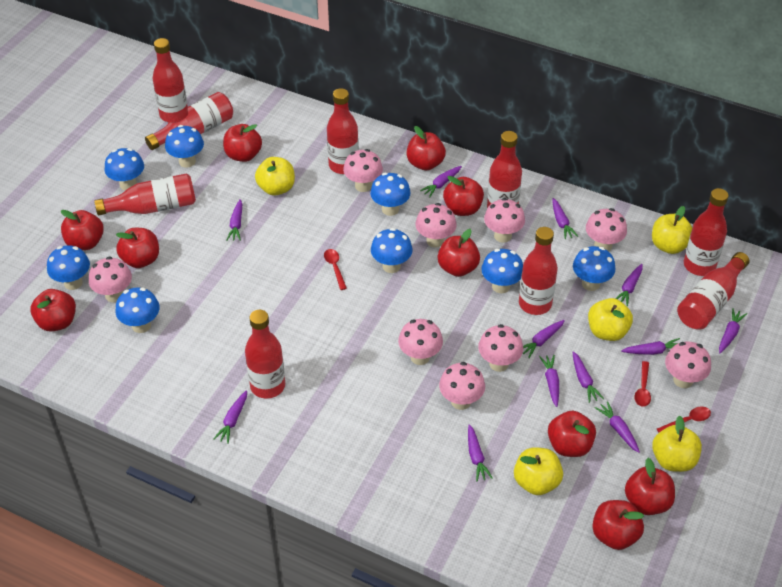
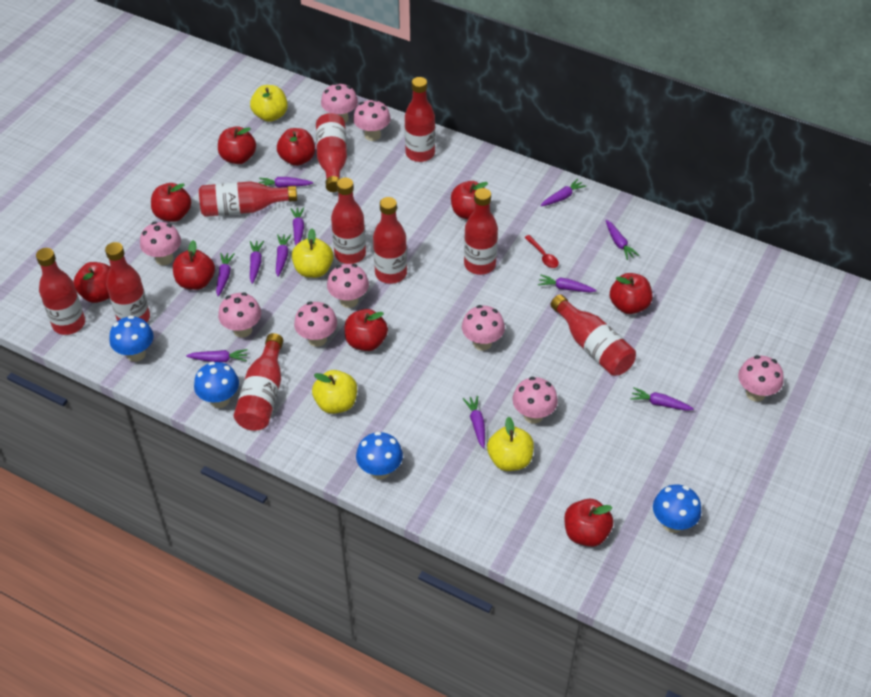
blue mushroom: 8 -> 4
purple carrot: 12 -> 11
red apple: 10 -> 9
red bottle: 9 -> 10
red spoon: 3 -> 1
yellow apple: 5 -> 4

